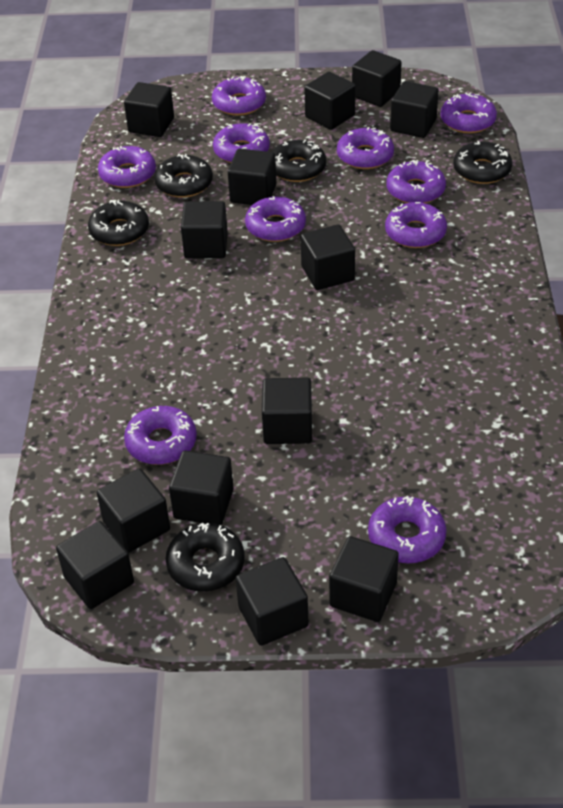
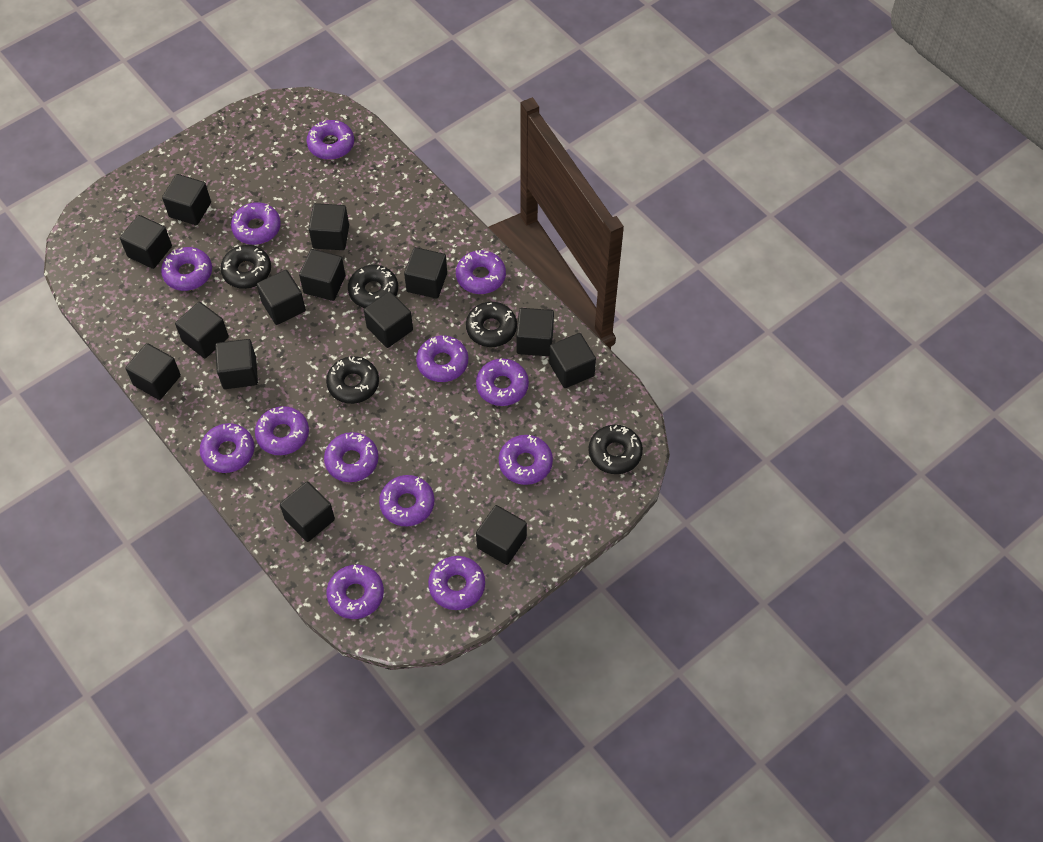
black cube: 13 -> 14
purple donut: 10 -> 13

